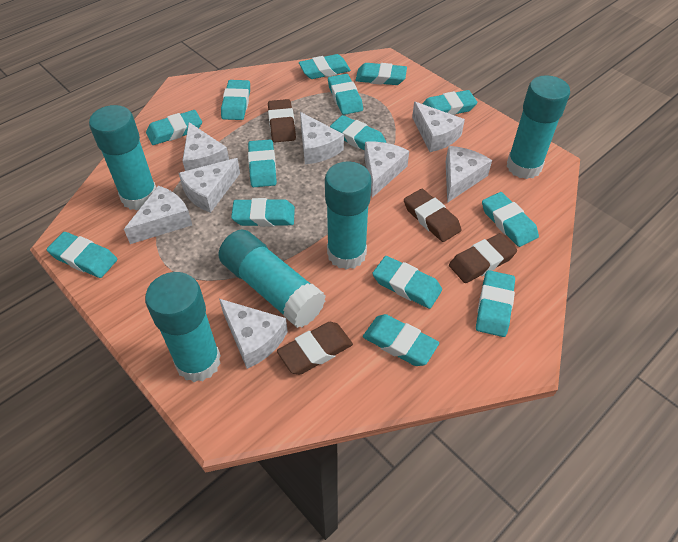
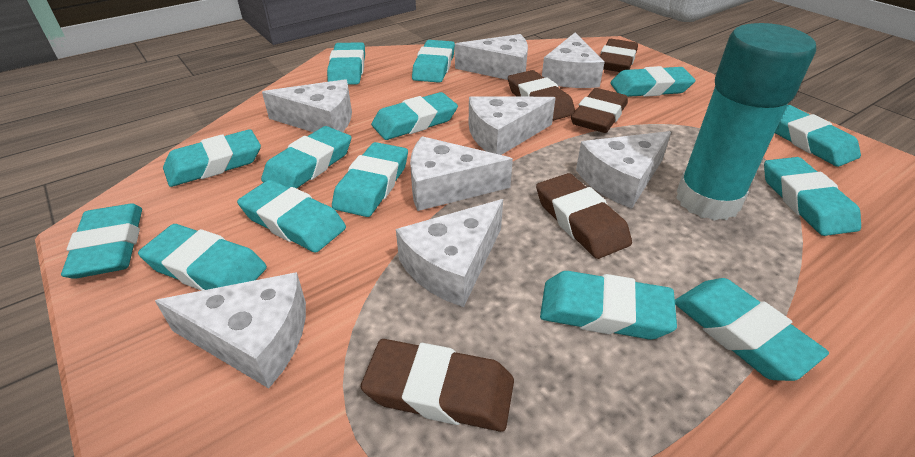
brown eraser: 4 -> 5
turquoise glue stick: 5 -> 1

